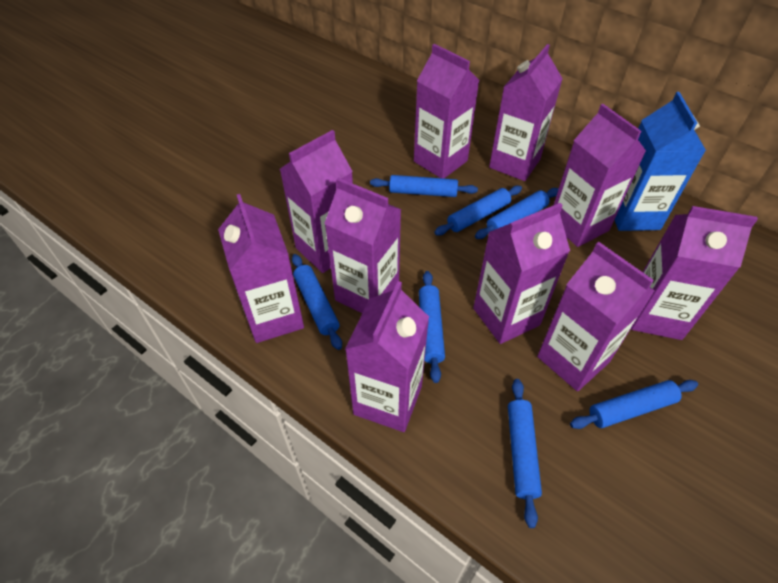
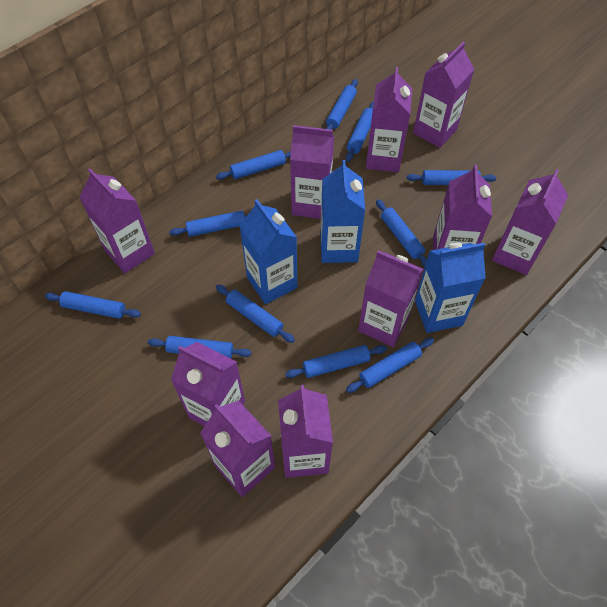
blue carton: 1 -> 3
blue rolling pin: 7 -> 11

